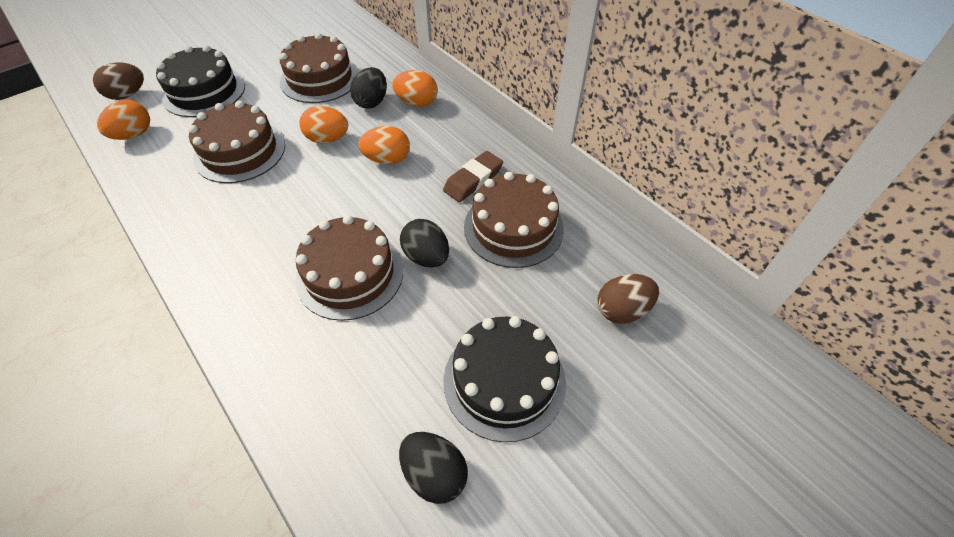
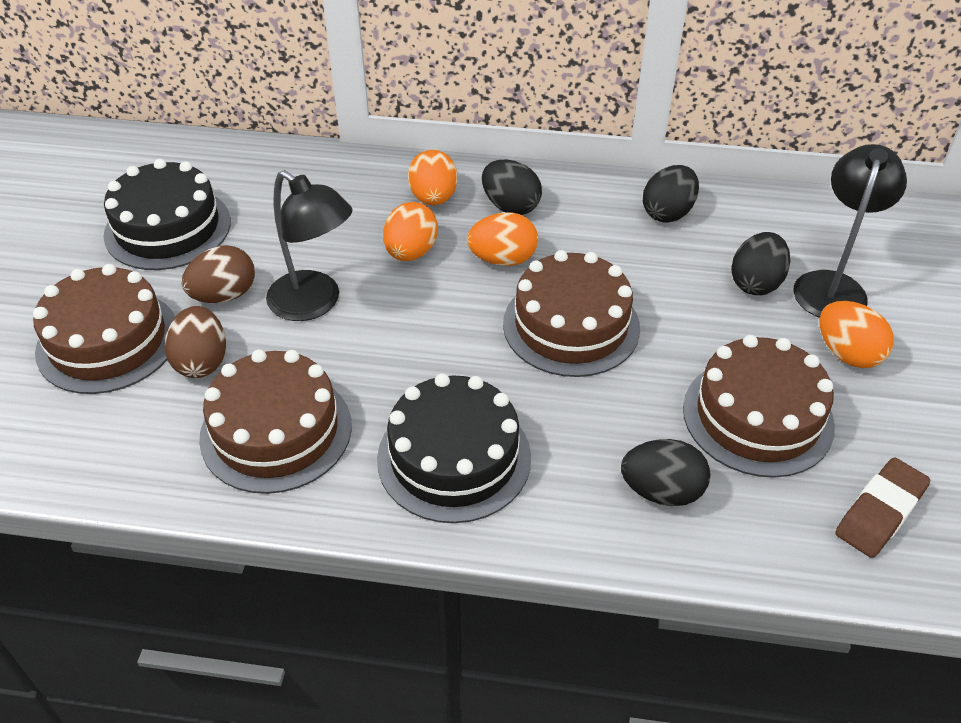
black egg: 3 -> 4
black lamp: 0 -> 2

